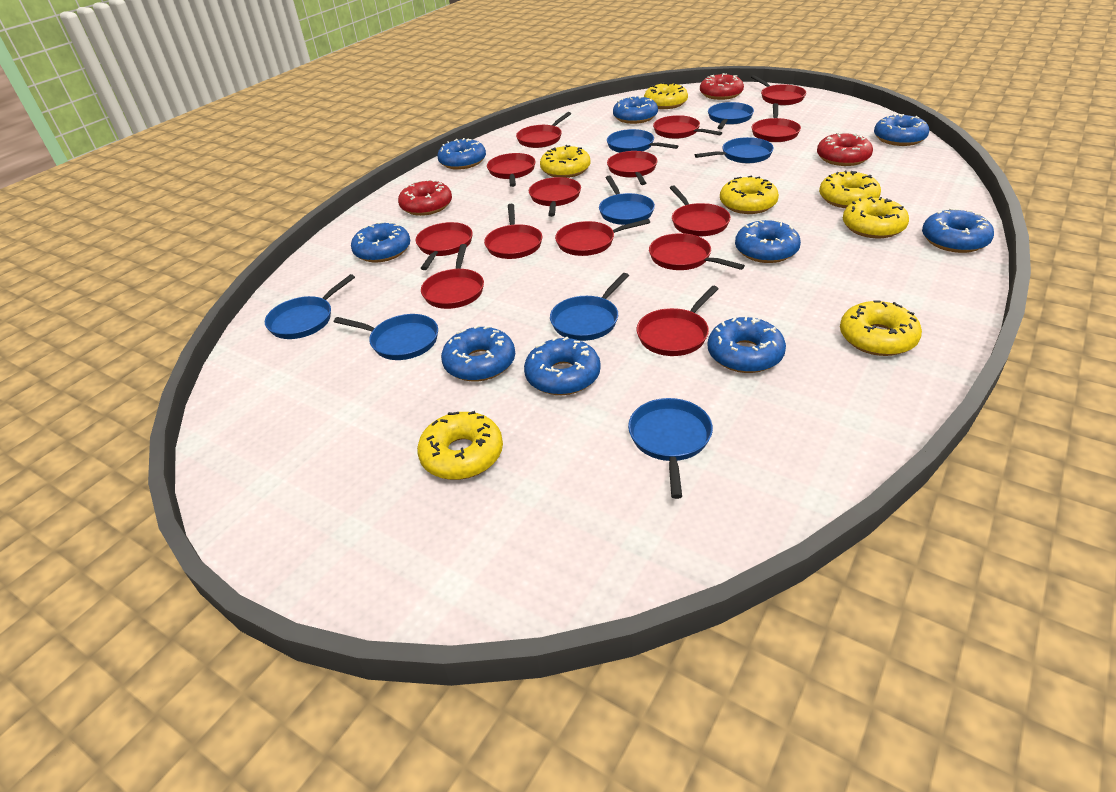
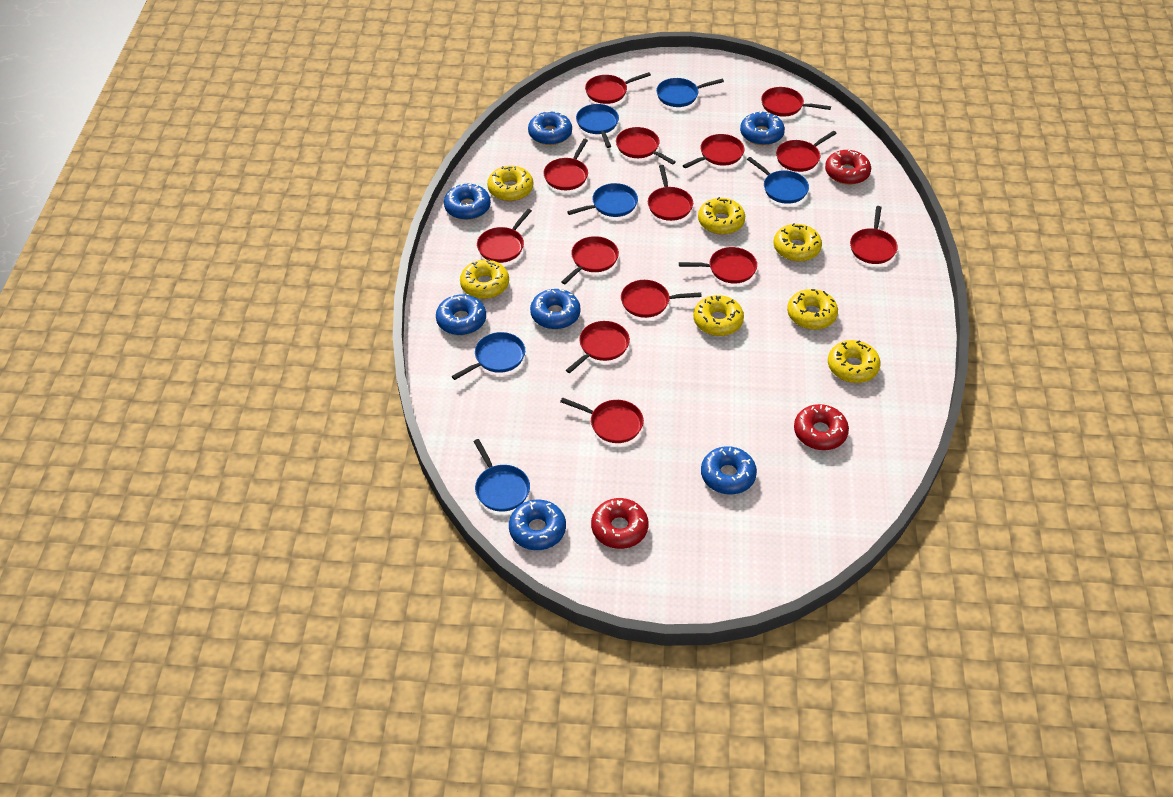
blue donut: 9 -> 7
blue pan: 8 -> 6

